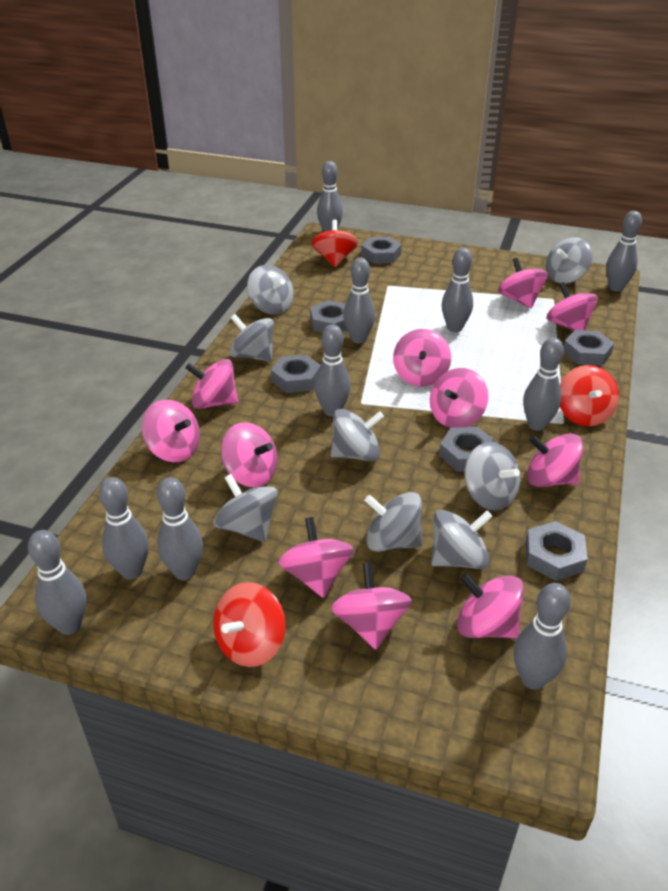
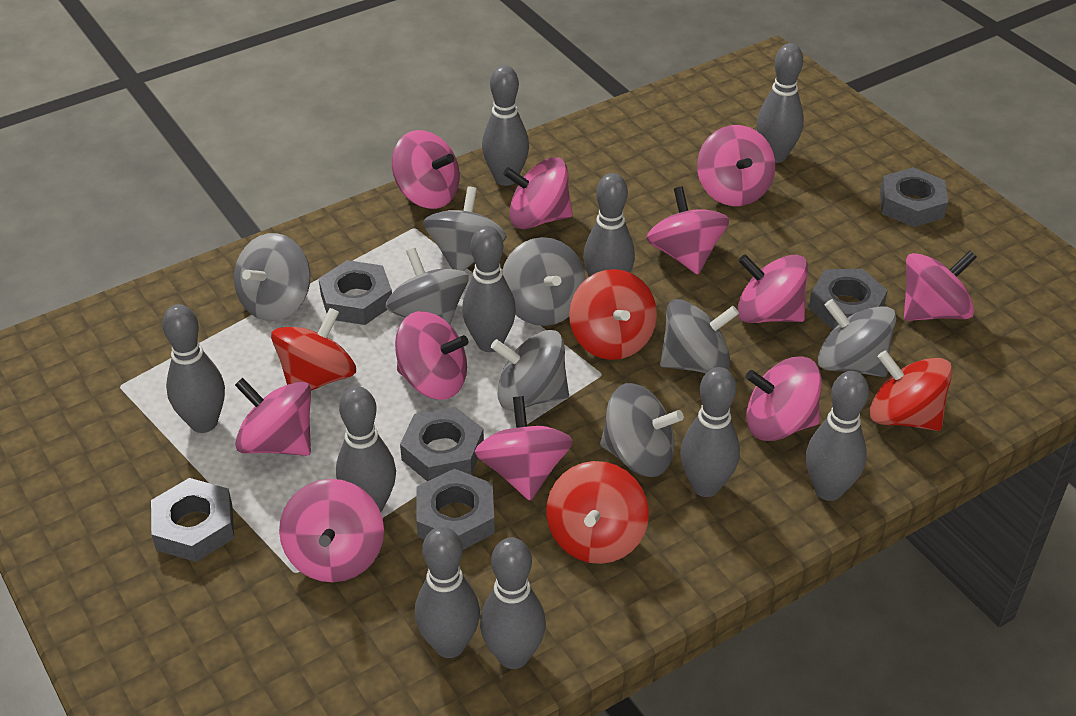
red spinning top: 3 -> 4

